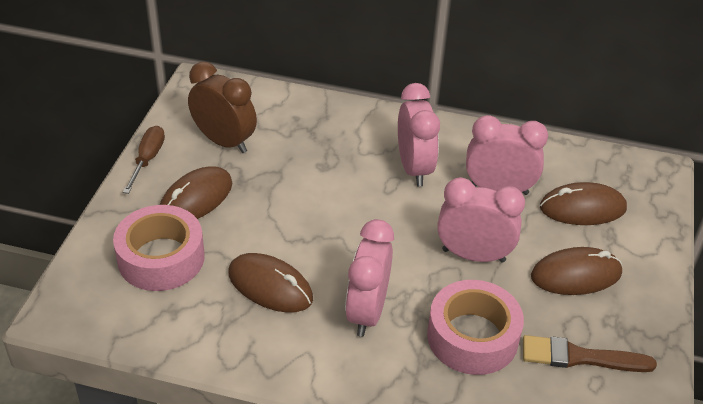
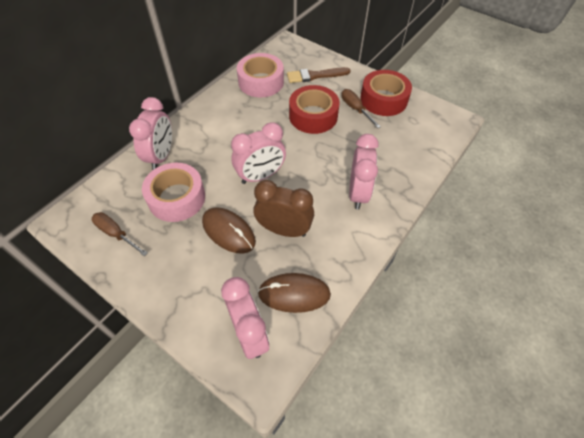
brown mouse: 4 -> 2
brown screwdriver: 1 -> 2
red tape: 0 -> 2

